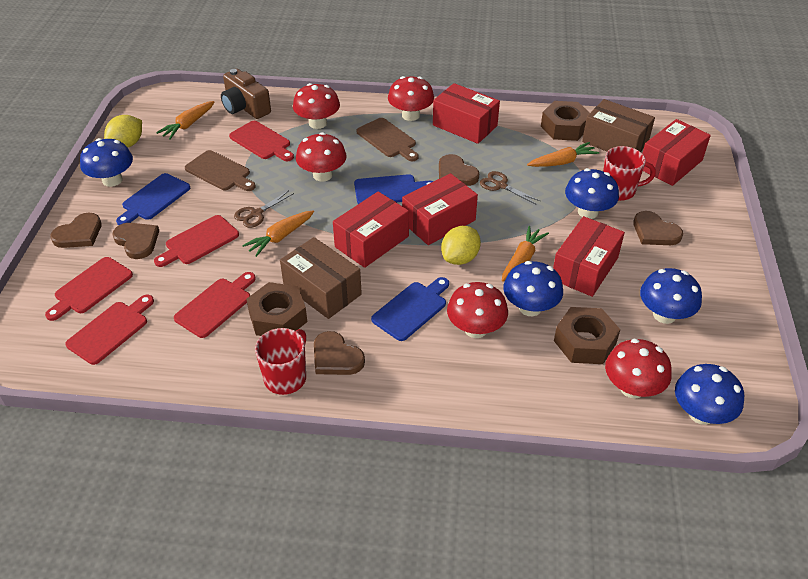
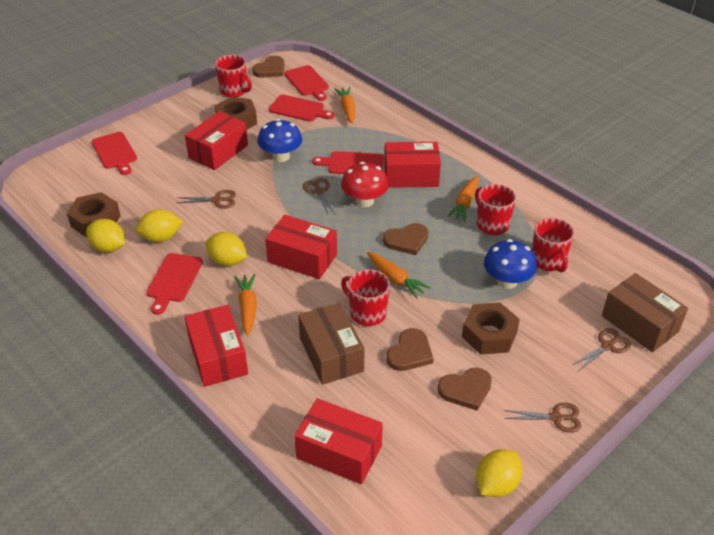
blue cutting board: 3 -> 0
blue mushroom: 5 -> 2
brown camera: 1 -> 0
brown cutting board: 2 -> 0
brown heart: 5 -> 4
brown scissors: 2 -> 4
red mug: 2 -> 4
red mushroom: 5 -> 1
yellow lemon: 2 -> 4

